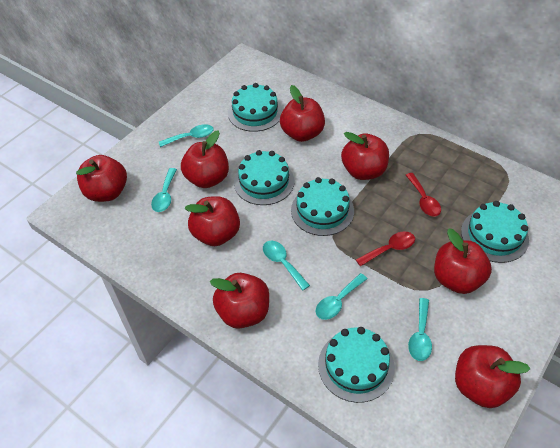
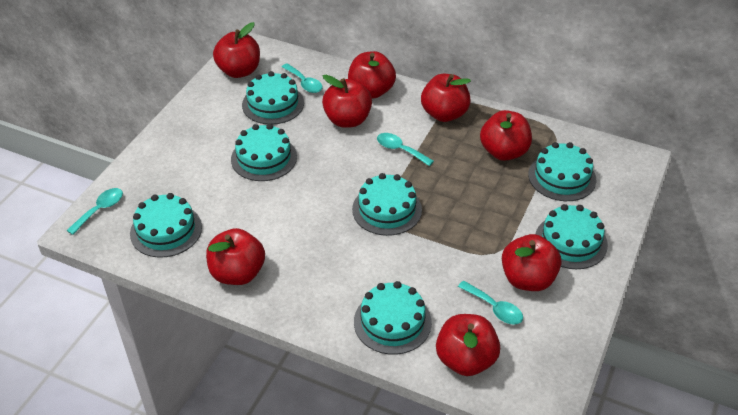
red spoon: 2 -> 0
turquoise cake: 5 -> 7
turquoise spoon: 5 -> 4

